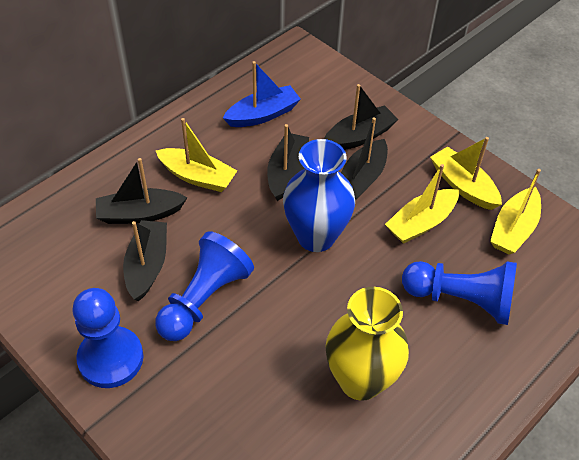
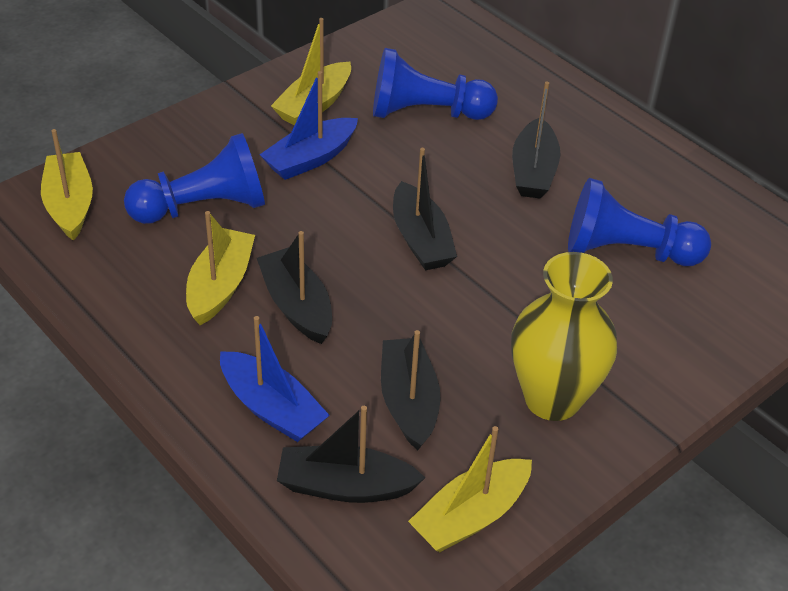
blue boat: 1 -> 2
blue vase: 1 -> 0

